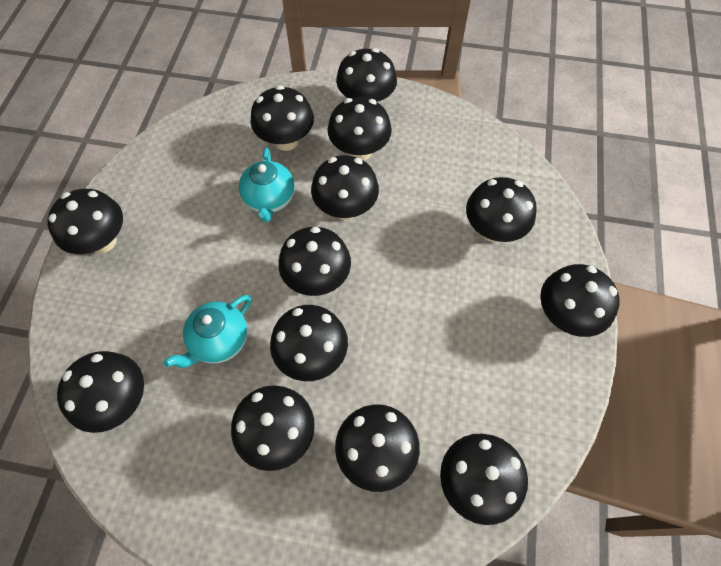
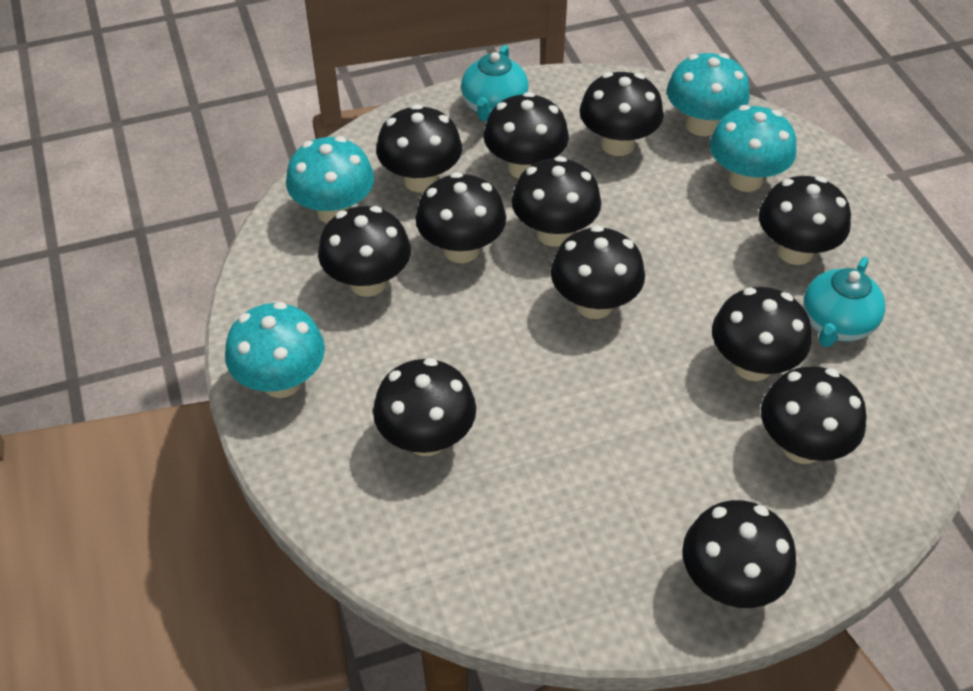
black mushroom: 13 -> 12
turquoise mushroom: 0 -> 4

